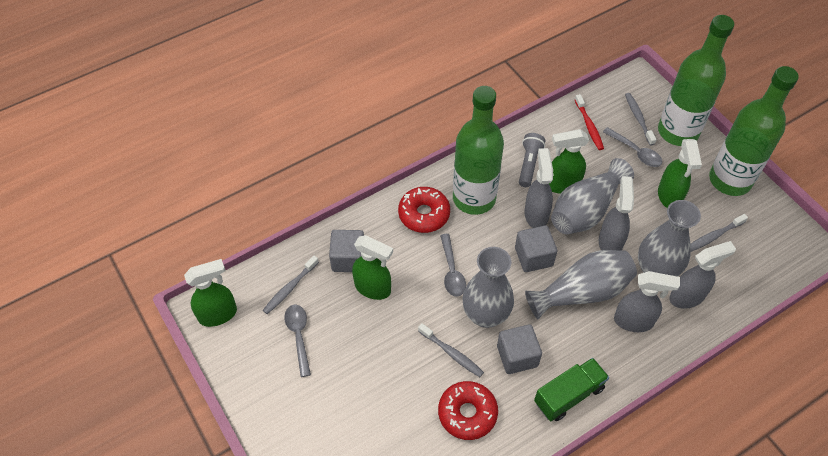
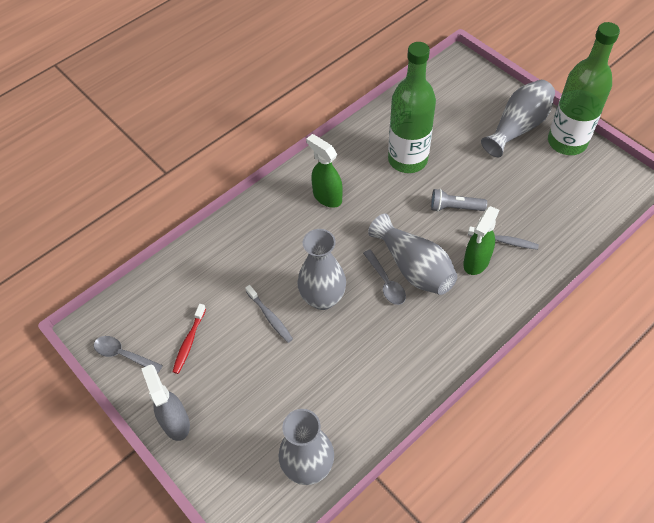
green bottle: 3 -> 2
green spray bottle: 4 -> 2
green truck: 1 -> 0
grey cube: 3 -> 0
grey spoon: 3 -> 2
grey spray bottle: 4 -> 1
grey toothbrush: 4 -> 2
red donut: 2 -> 0

